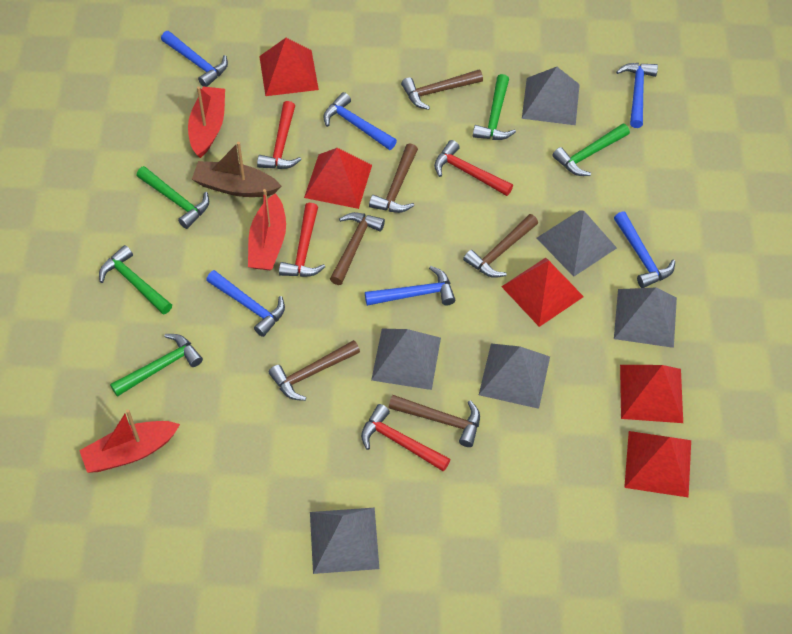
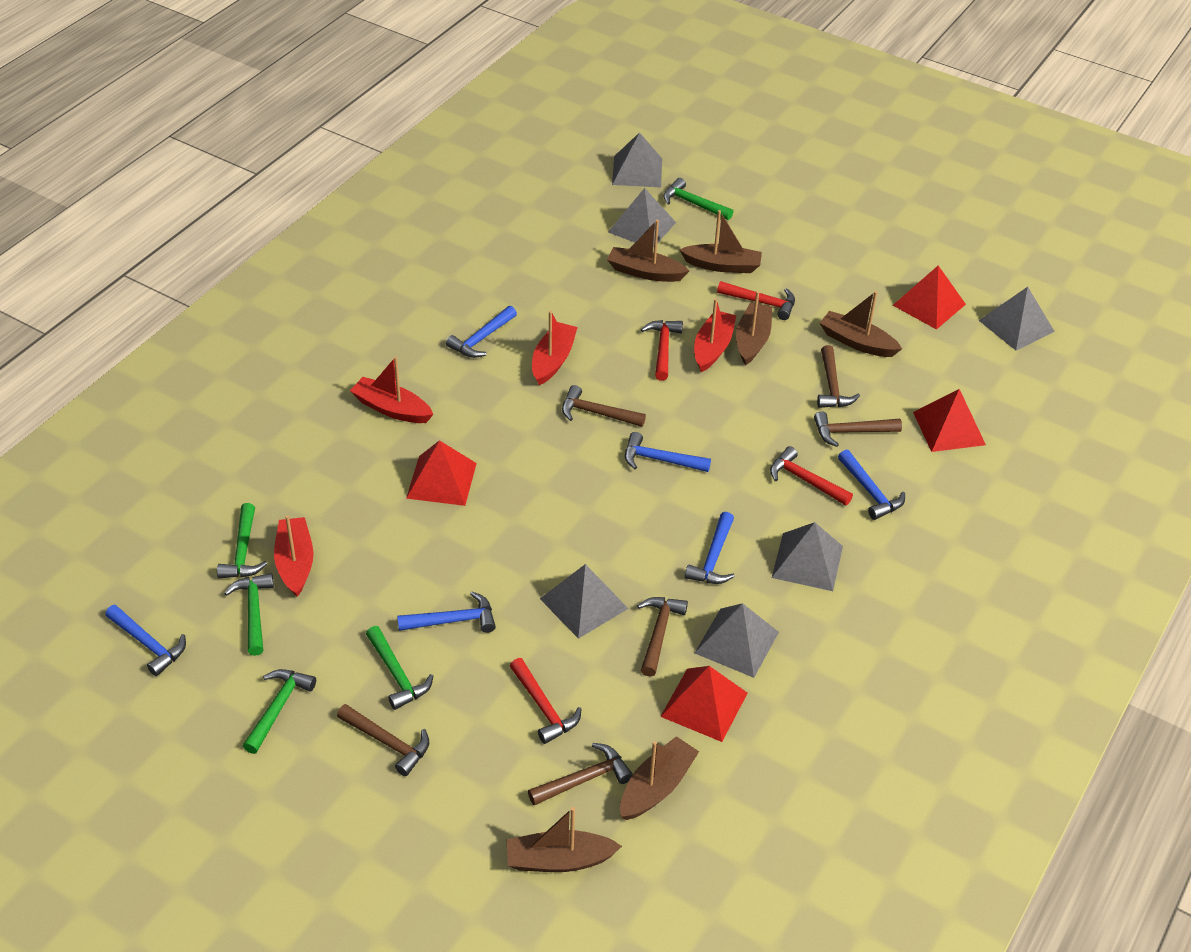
brown boat: 1 -> 6
red boat: 3 -> 4
red pyramid: 5 -> 4

